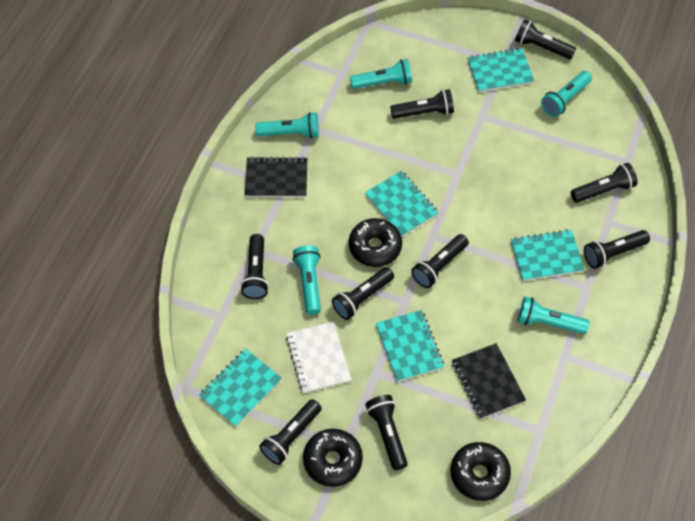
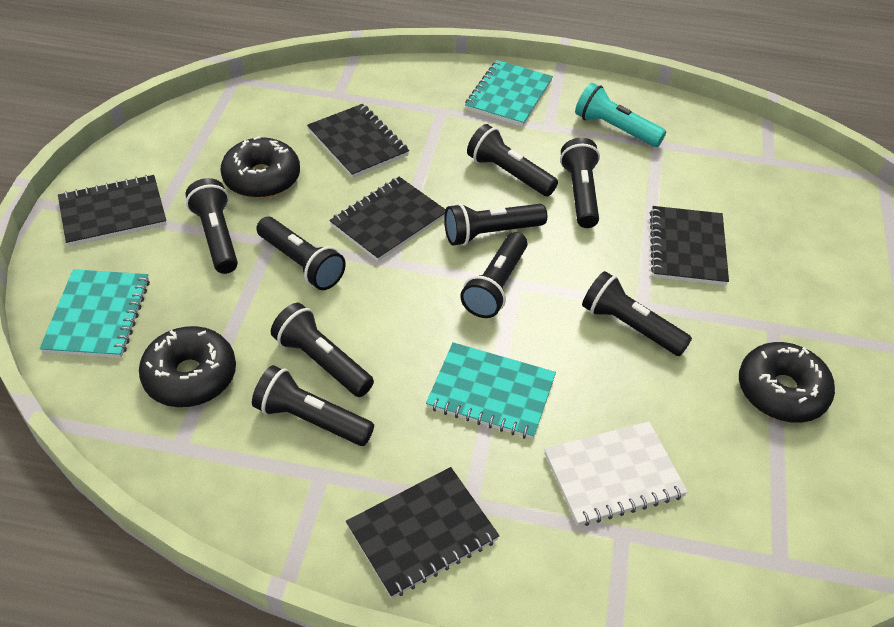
black notebook: 2 -> 5
turquoise flashlight: 5 -> 1
turquoise notebook: 5 -> 3

